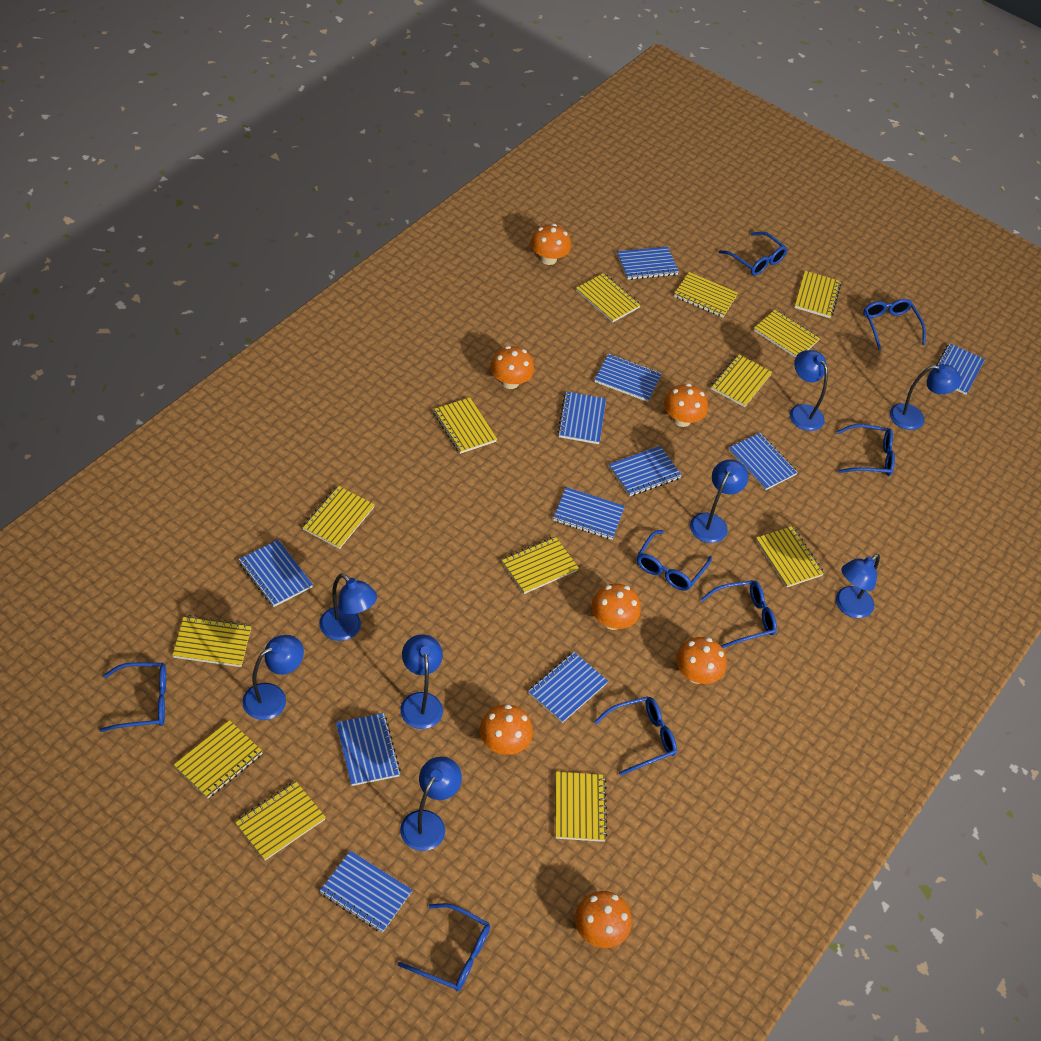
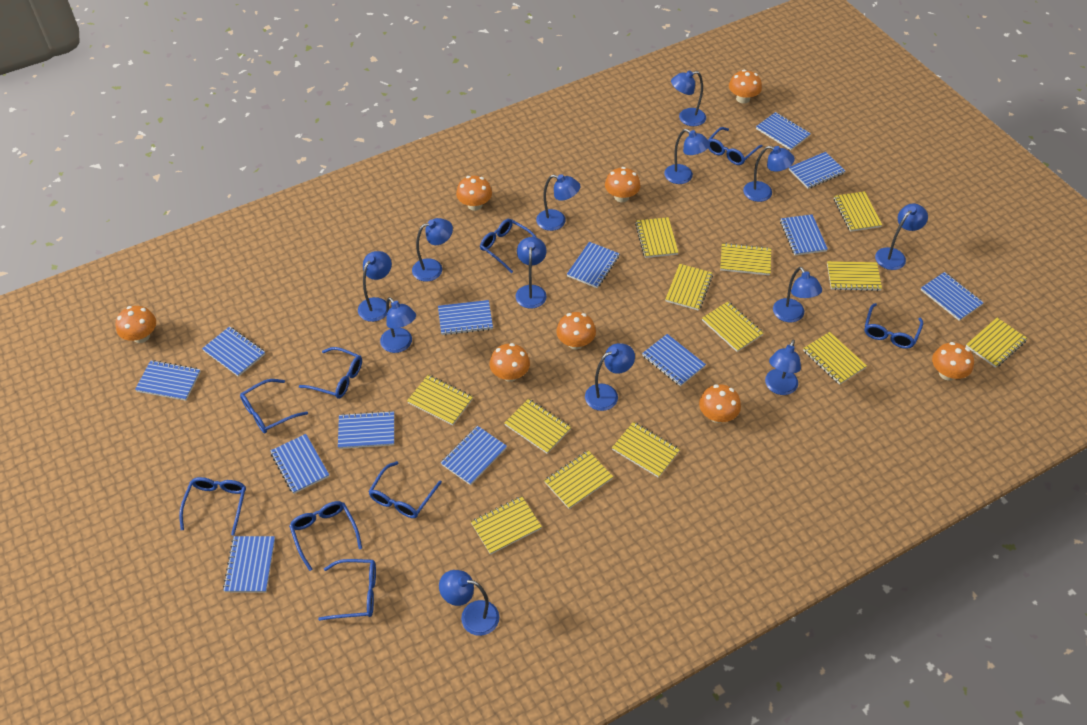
blue glasses: 8 -> 9
blue lamp: 8 -> 13
blue notebook: 11 -> 13
orange mushroom: 7 -> 8

